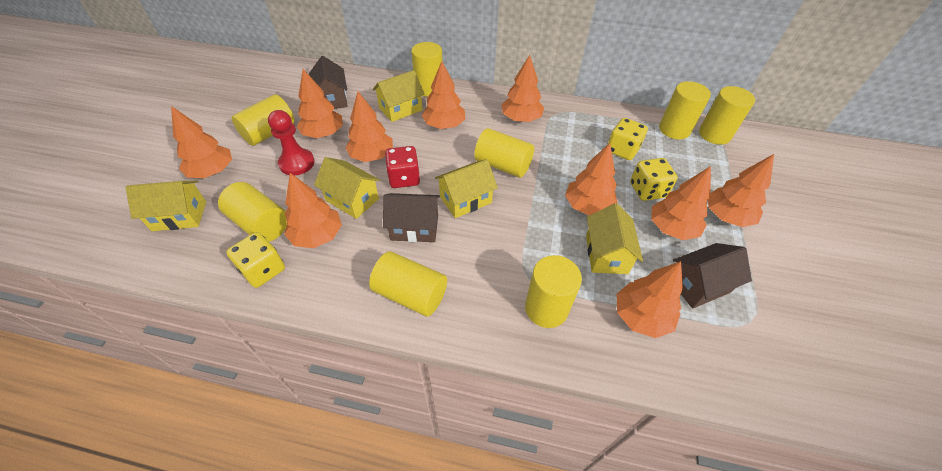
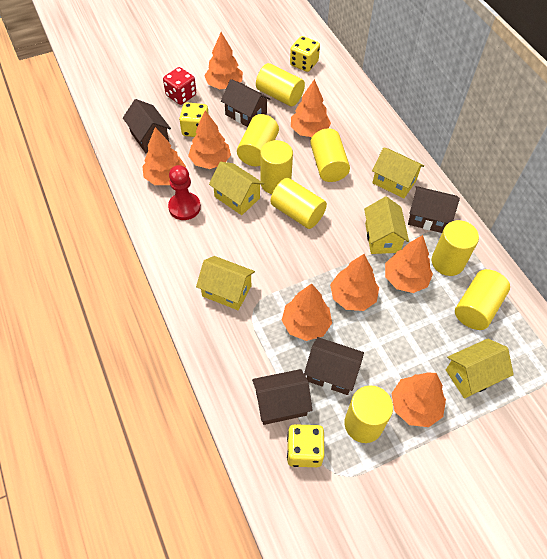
brown house: 3 -> 5
orange tree: 10 -> 8

